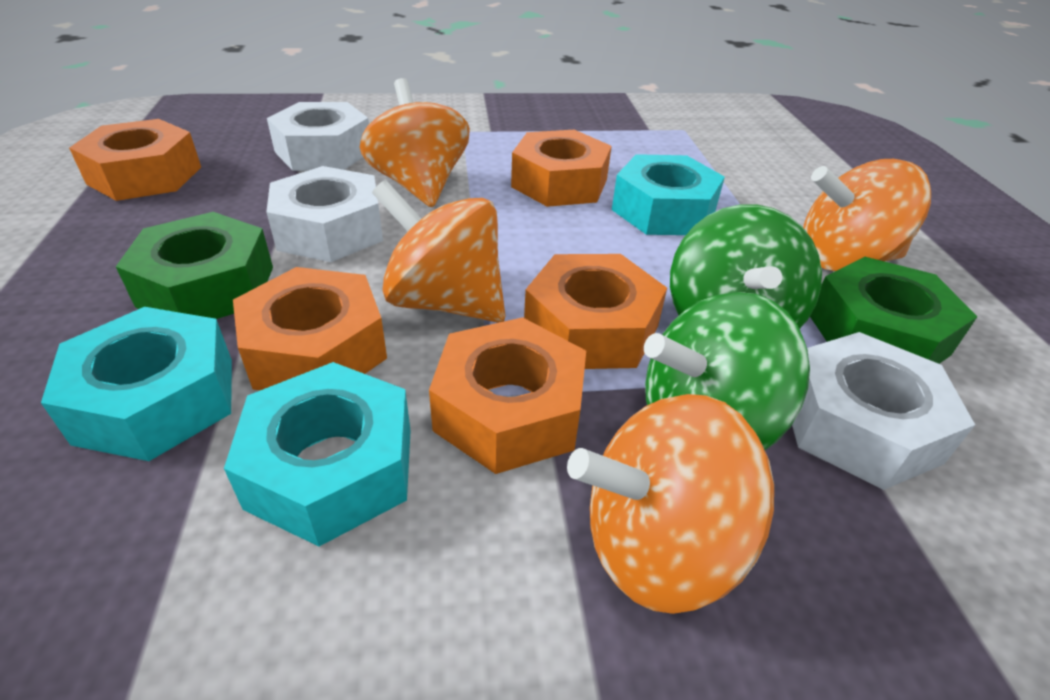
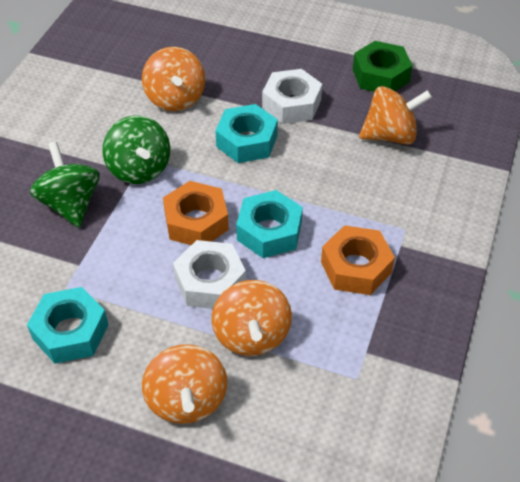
green nut: 2 -> 1
orange nut: 5 -> 2
white nut: 3 -> 2

